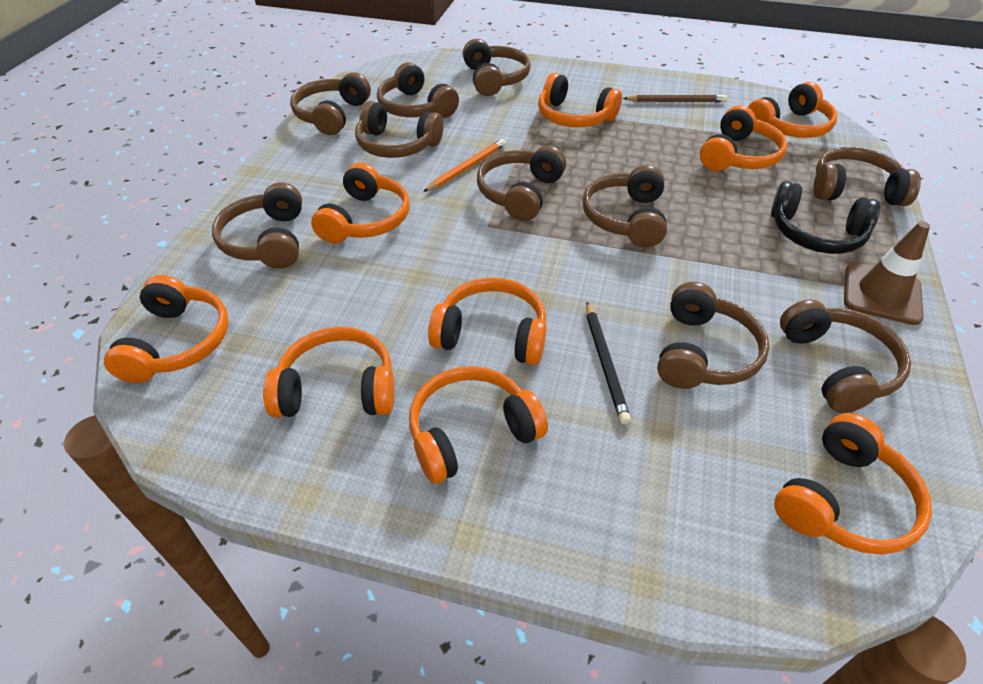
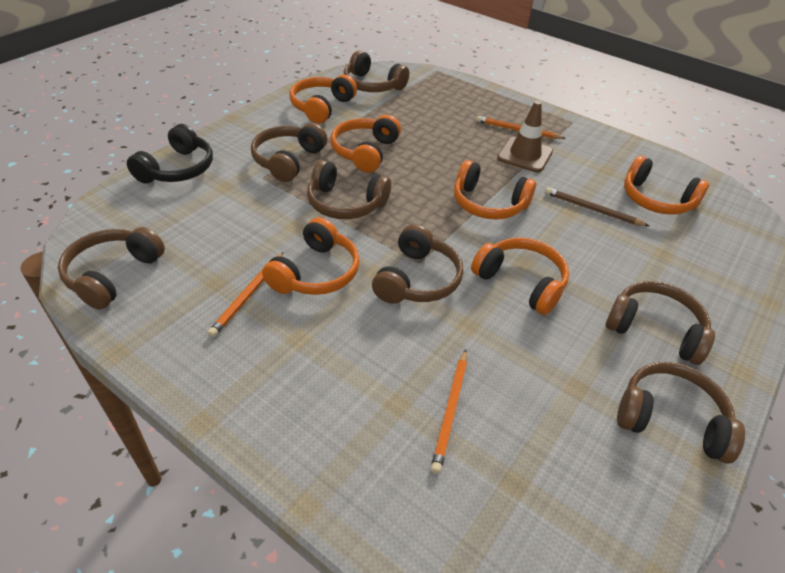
black pencil: 1 -> 0
brown headphones: 10 -> 7
orange headphones: 9 -> 6
orange pencil: 1 -> 3

